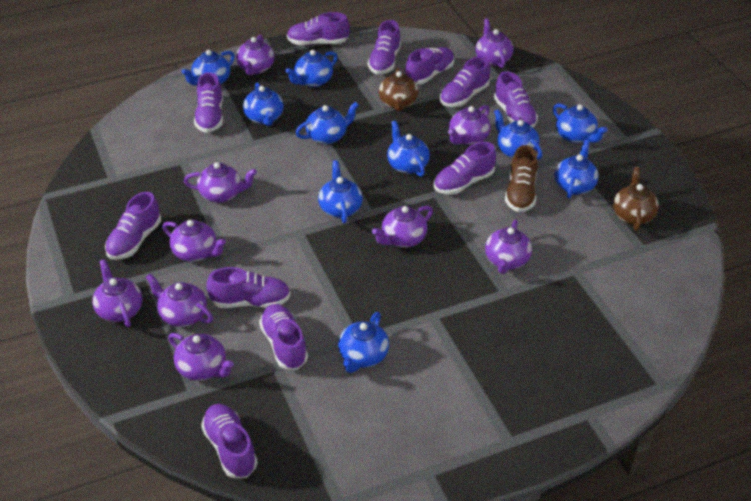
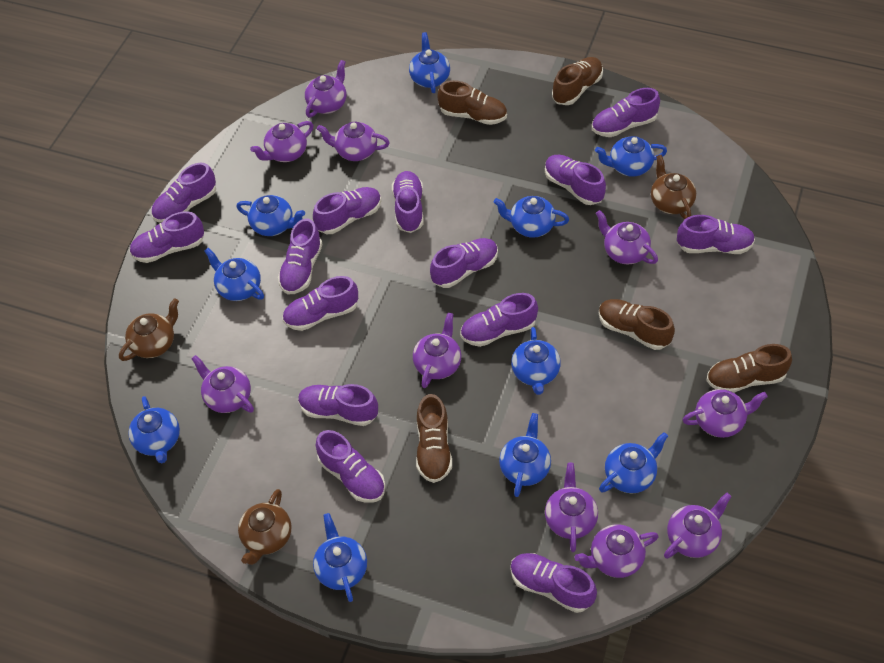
brown shoe: 1 -> 5
brown teapot: 2 -> 3
purple shoe: 11 -> 14

